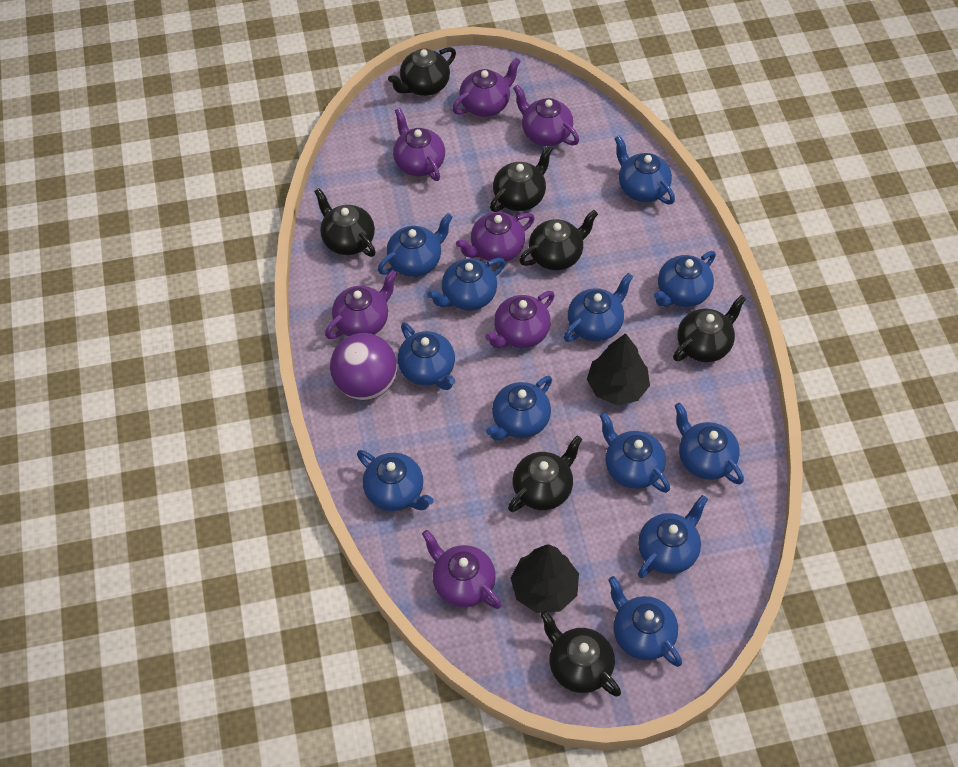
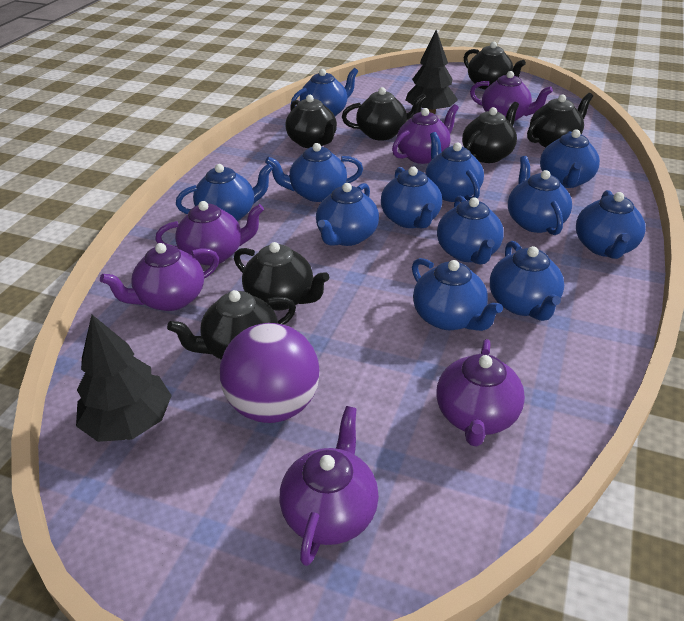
purple teapot: 7 -> 6

